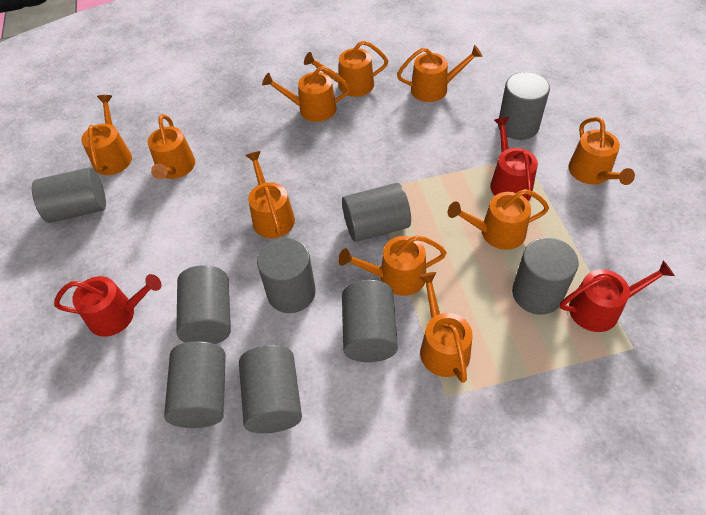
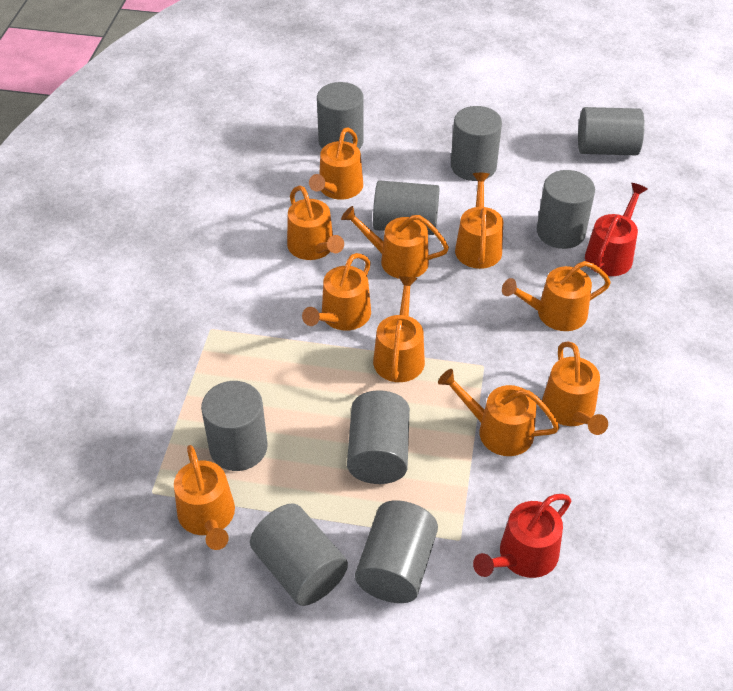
red watering can: 3 -> 2

